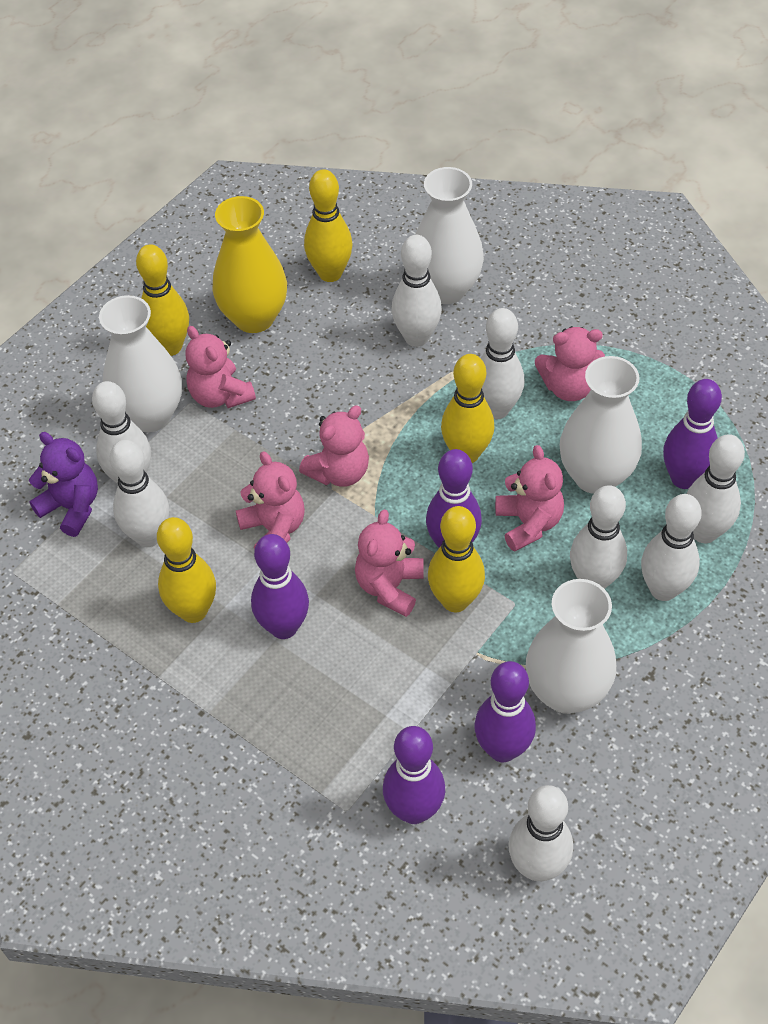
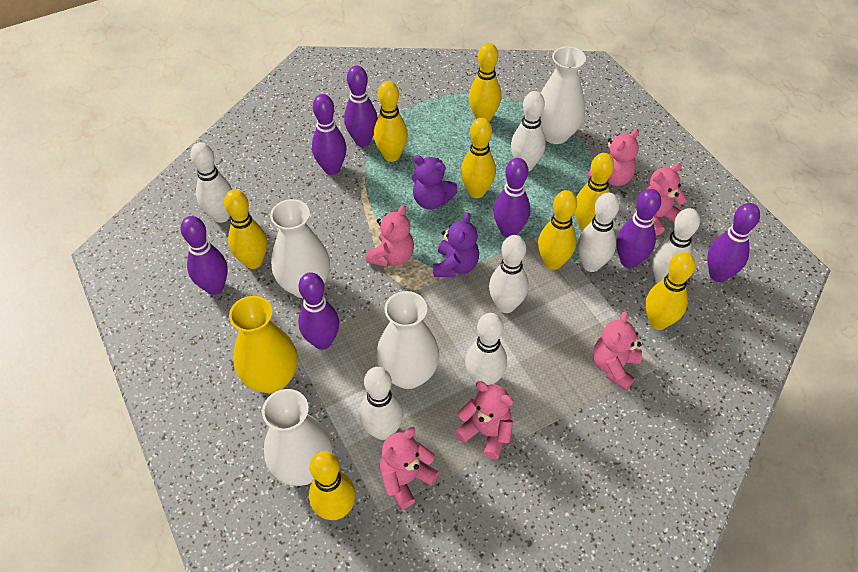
purple bowling pin: 5 -> 7
purple teddy bear: 1 -> 2
white bowling pin: 8 -> 7
yellow bowling pin: 5 -> 8

